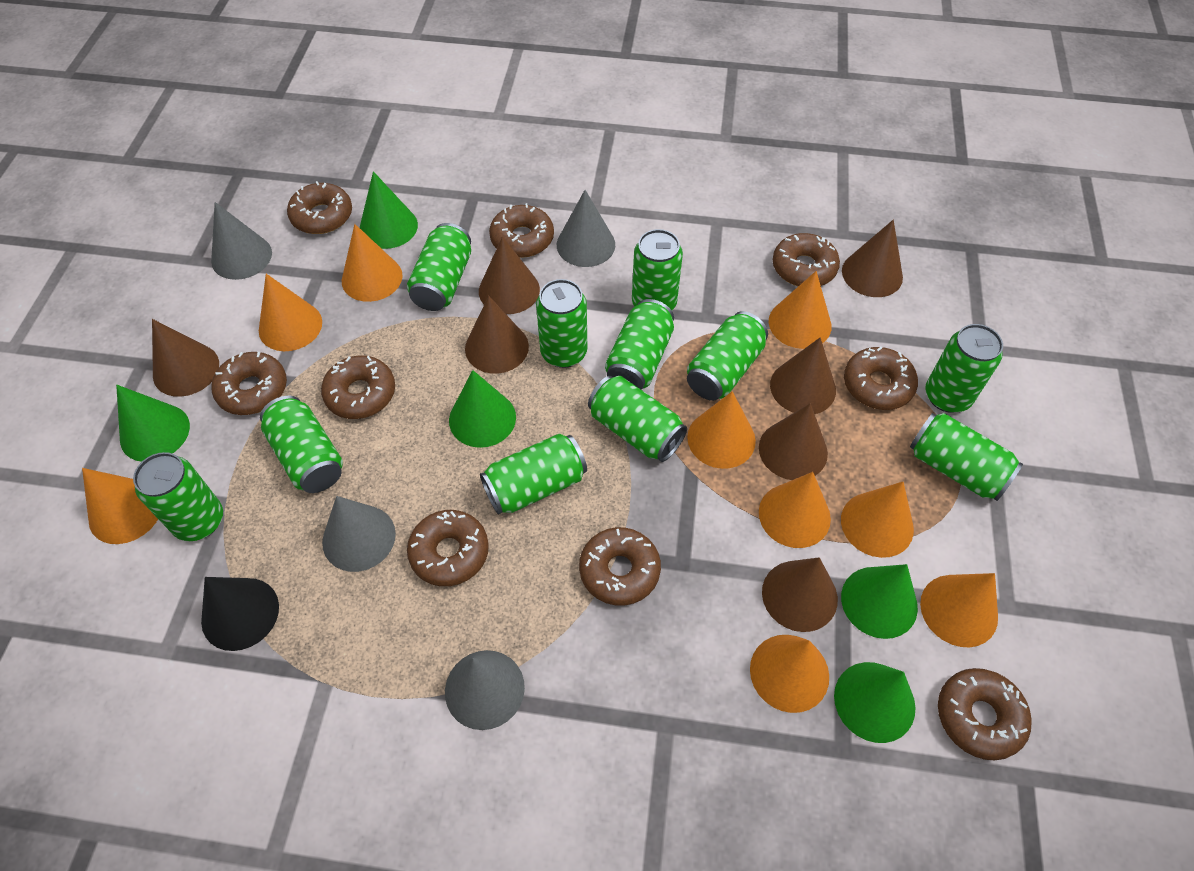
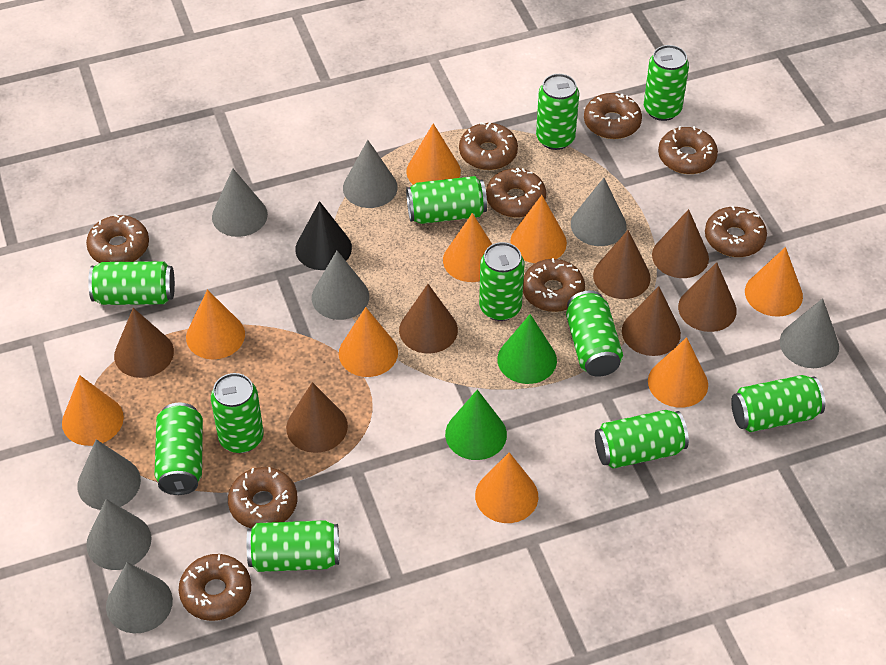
green cone: 5 -> 2
grey cone: 4 -> 8

